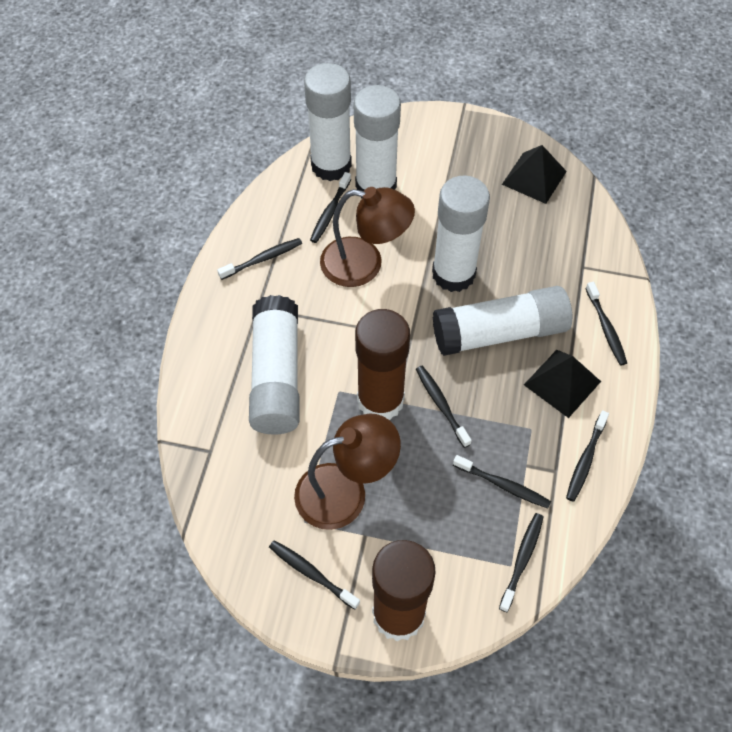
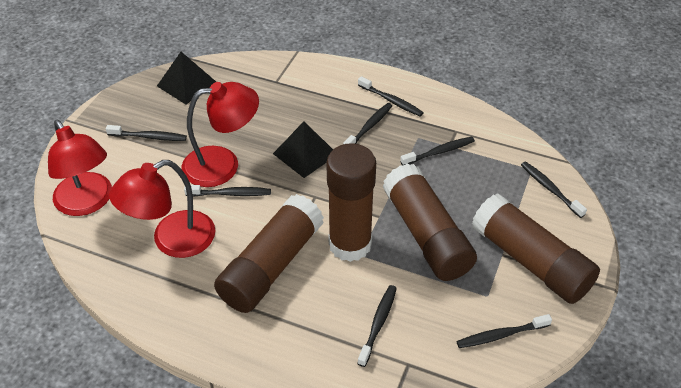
brown glue stick: 2 -> 4
brown lamp: 2 -> 0
red lamp: 0 -> 3
white glue stick: 5 -> 0

